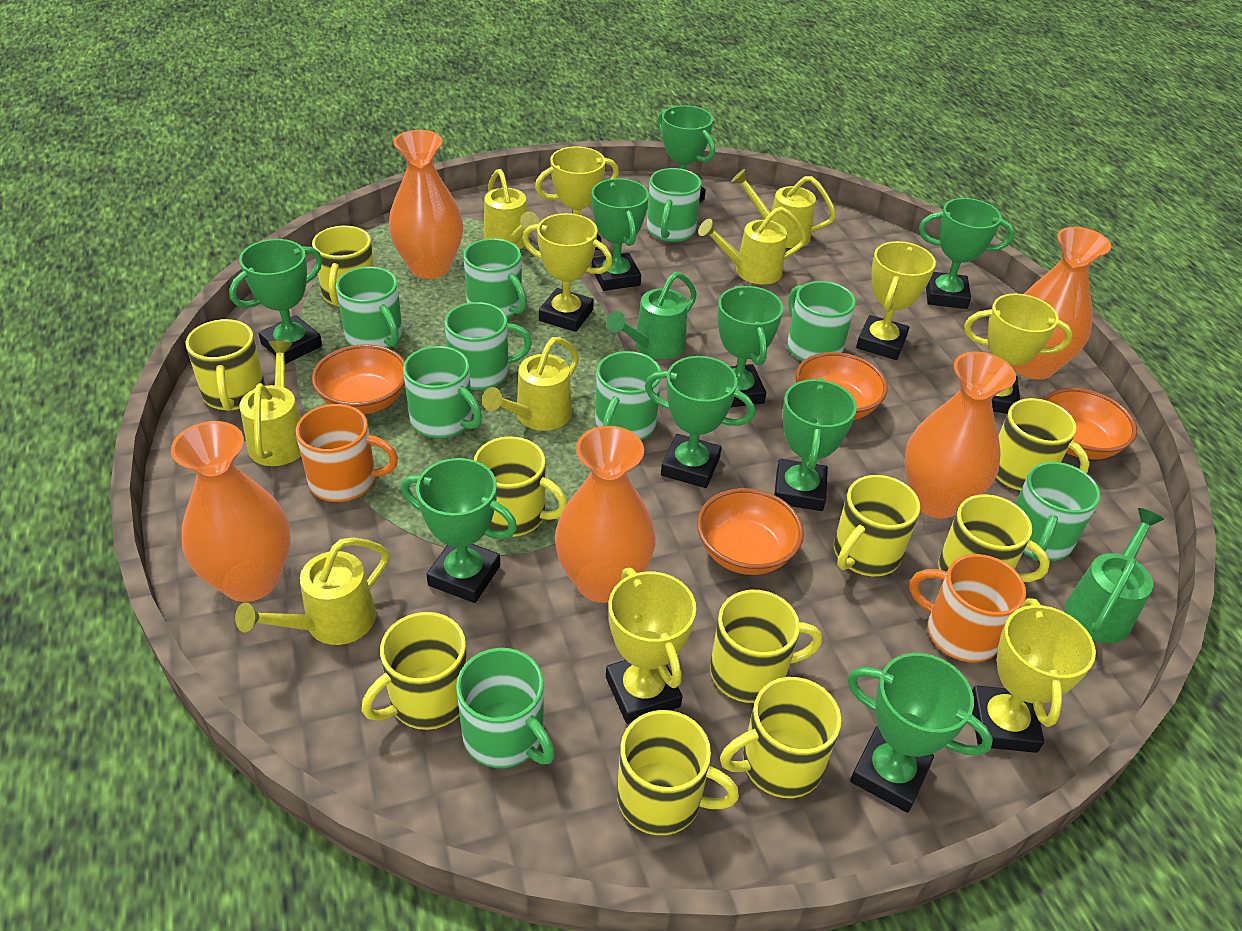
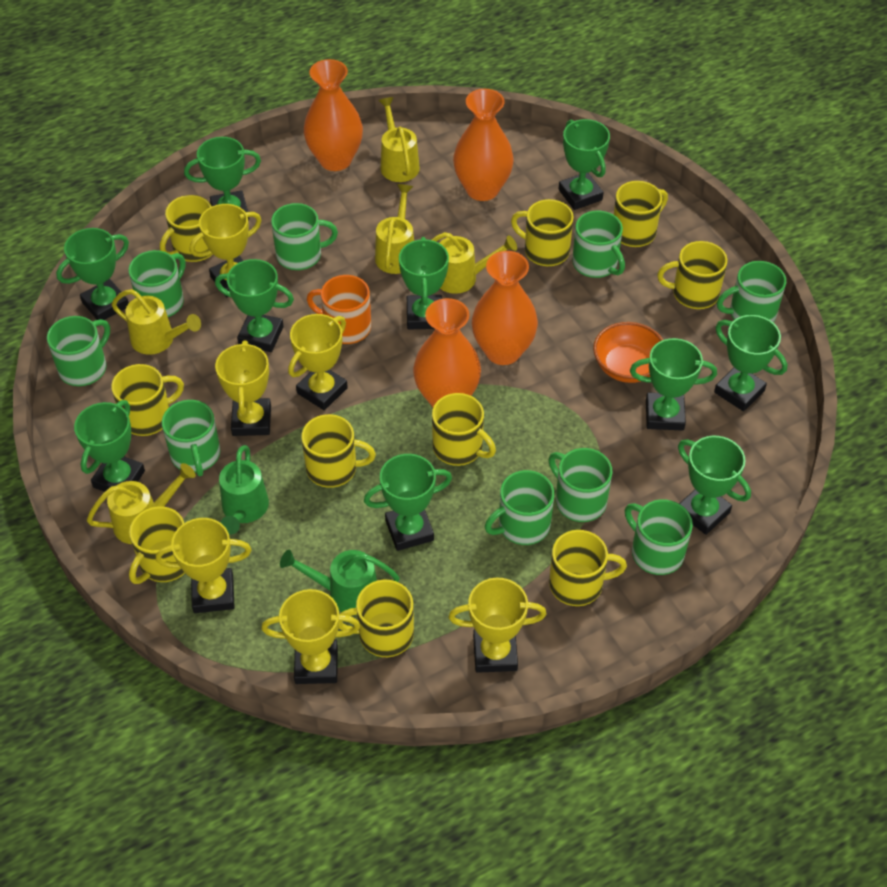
green trophy: 9 -> 10
orange bowl: 4 -> 1
orange mug: 2 -> 1
orange vase: 5 -> 4
yellow watering can: 6 -> 5

